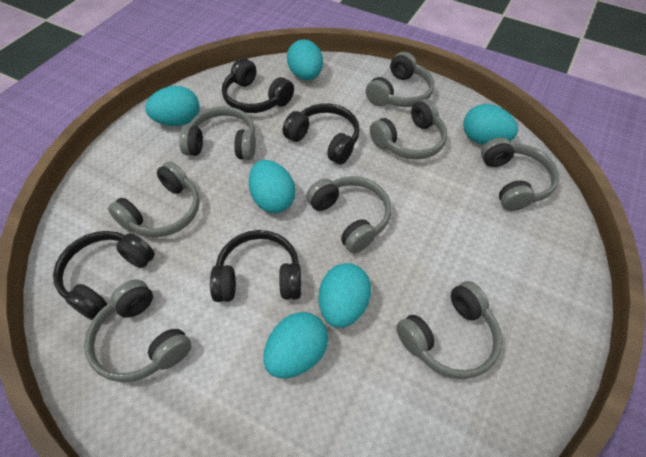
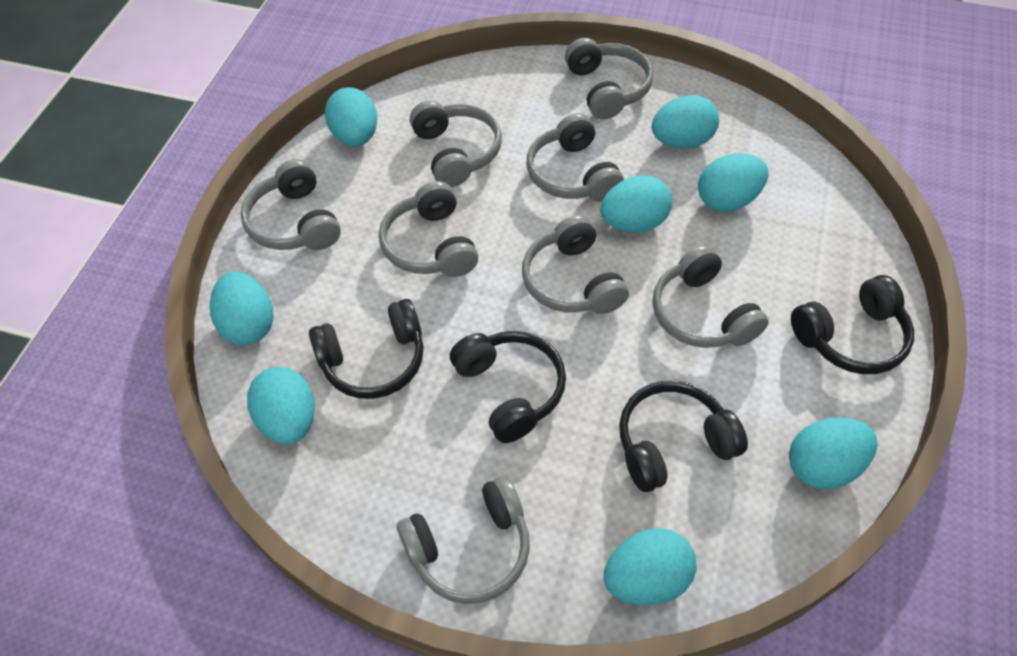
turquoise egg: 6 -> 8

